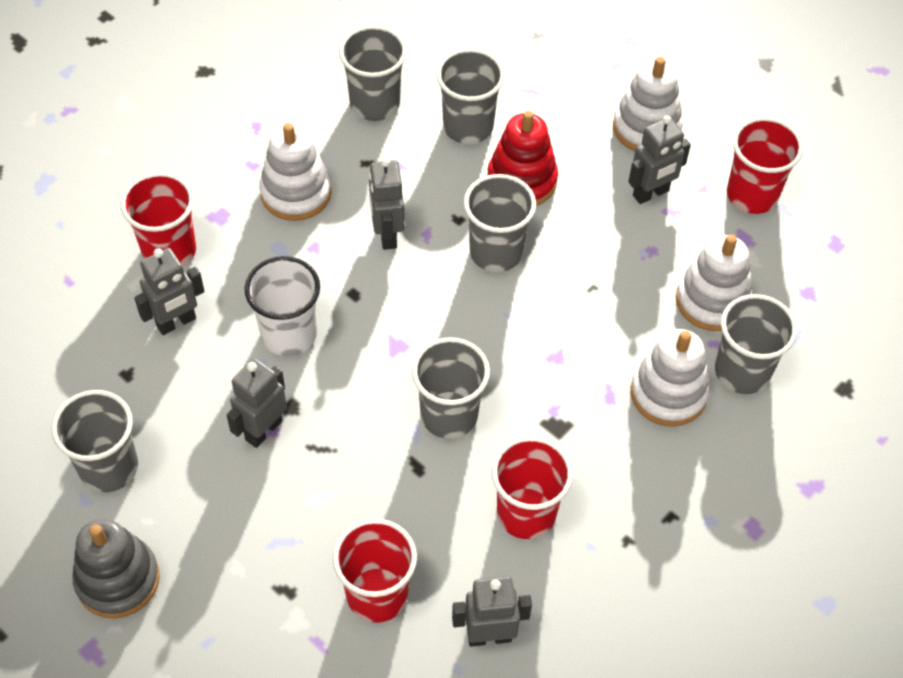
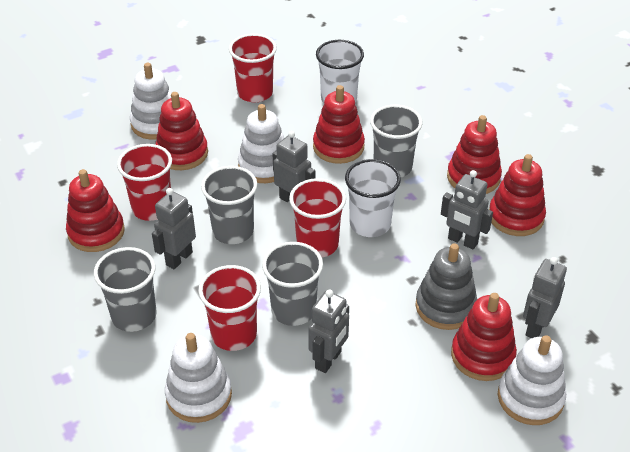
grey cup: 6 -> 4
red stacking toy: 1 -> 6
white cup: 1 -> 2

